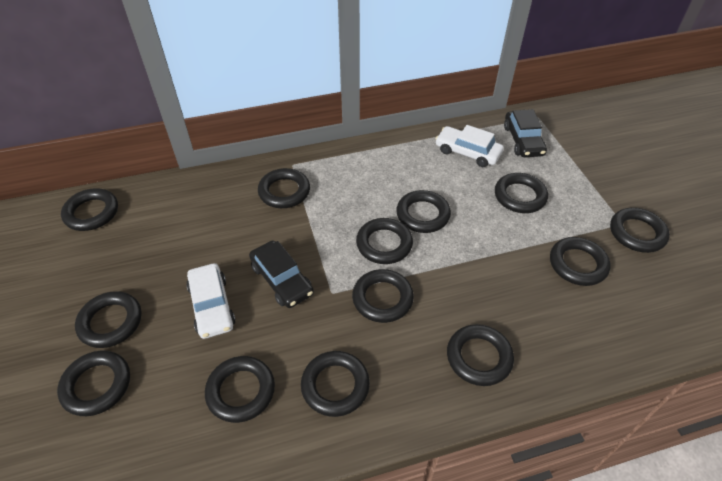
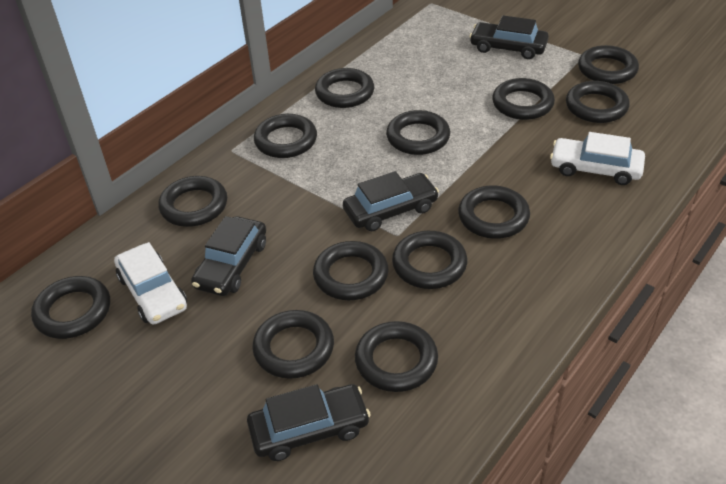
black car: 2 -> 4

